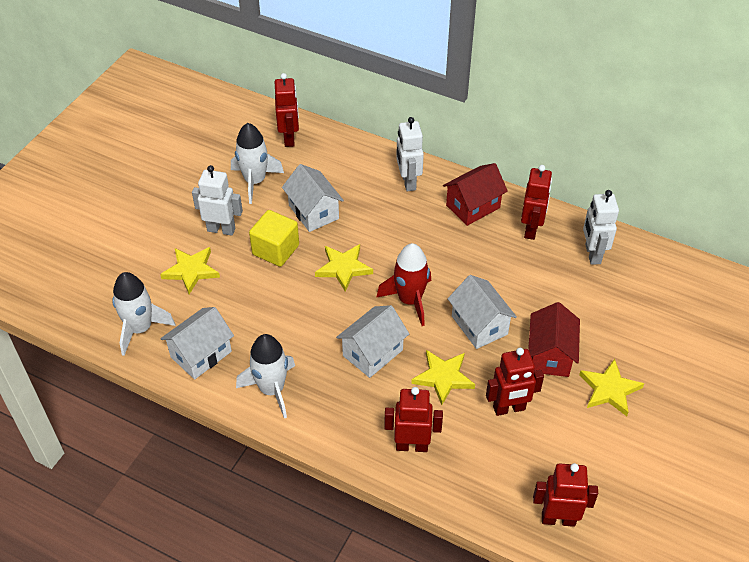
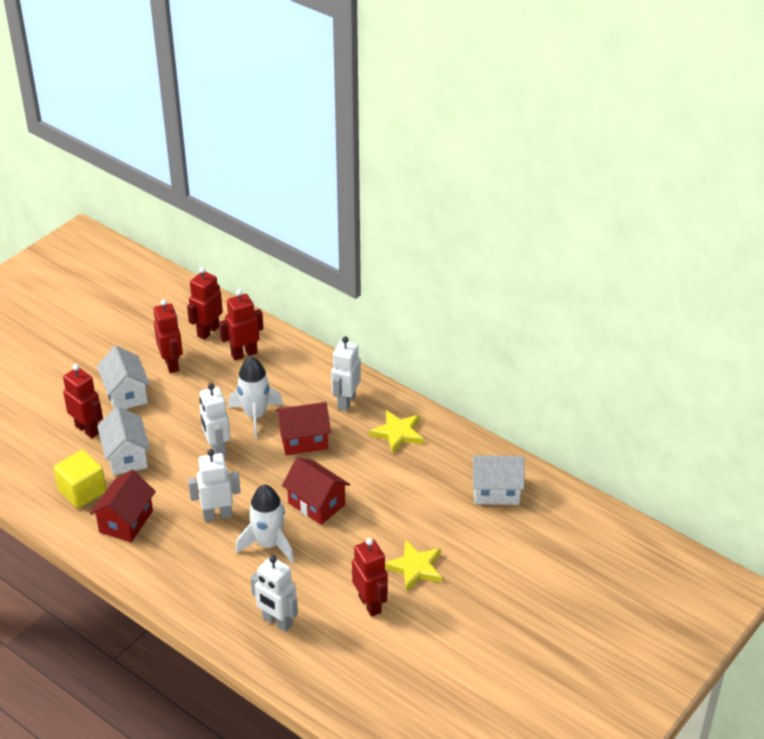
red house: 2 -> 3
red rocket: 1 -> 0
white house: 4 -> 3
white robot: 3 -> 4
white rocket: 3 -> 2
yellow star: 4 -> 2

